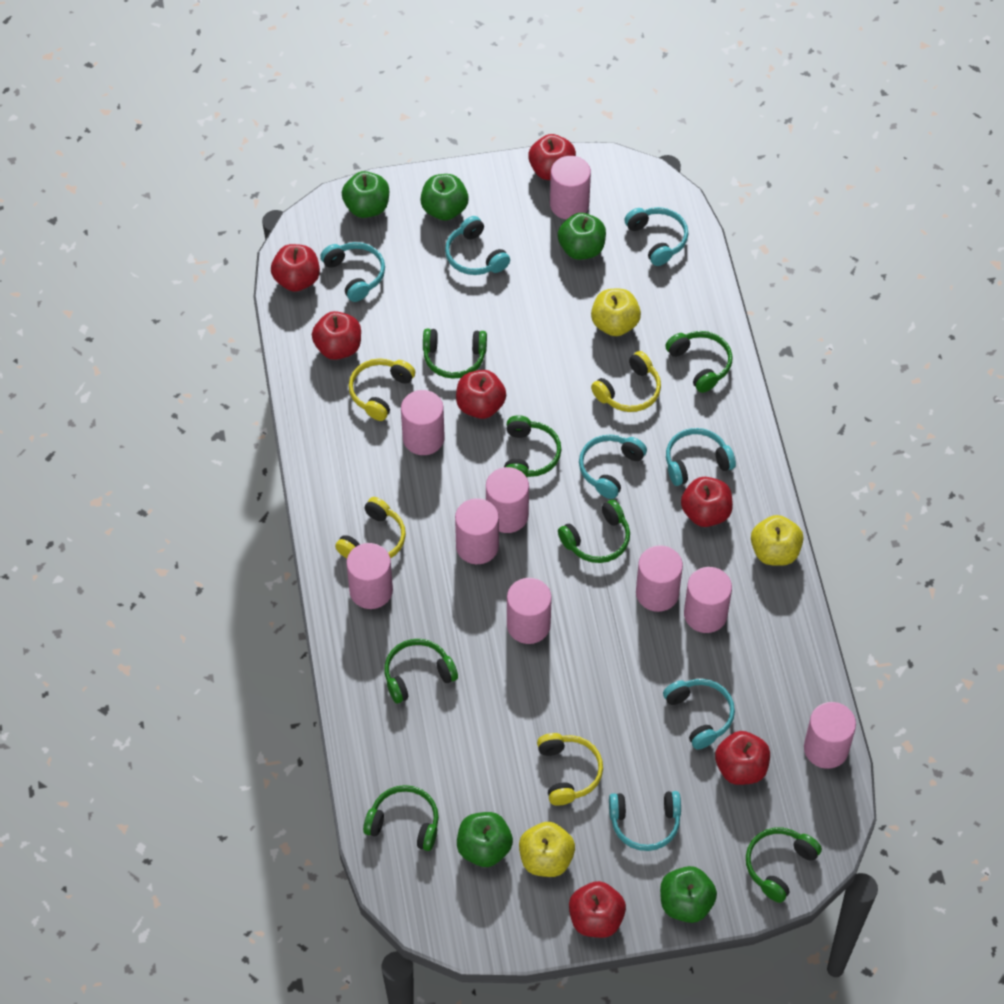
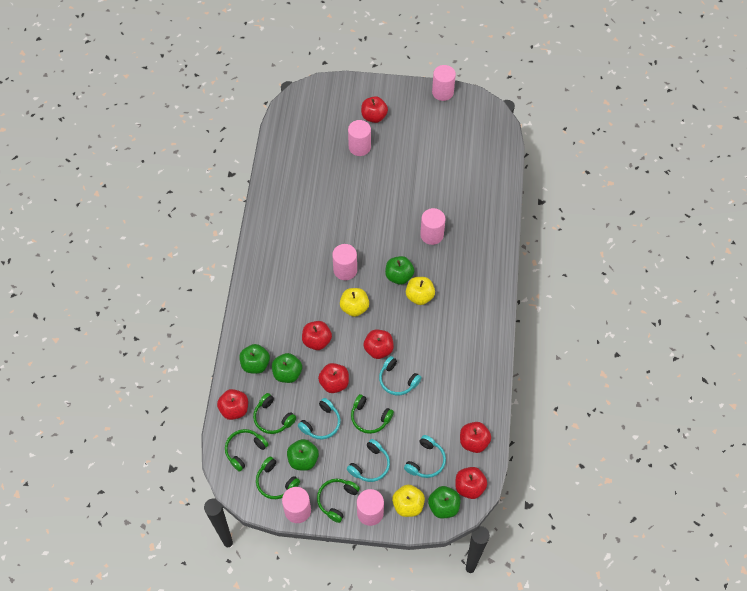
green headphones: 7 -> 5
pink cylinder: 9 -> 6
turquoise headphones: 7 -> 4
yellow headphones: 4 -> 0

